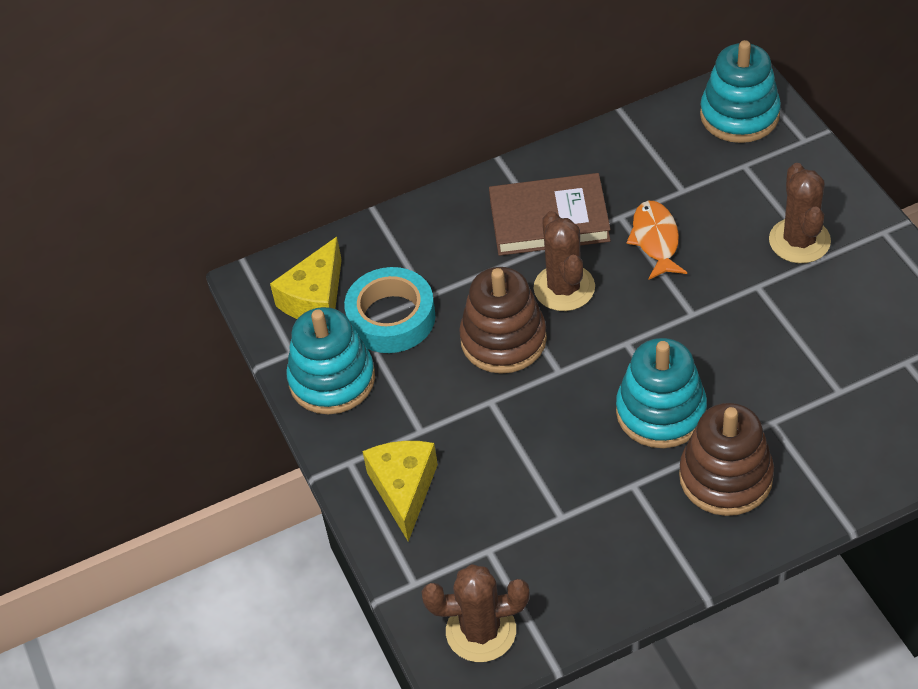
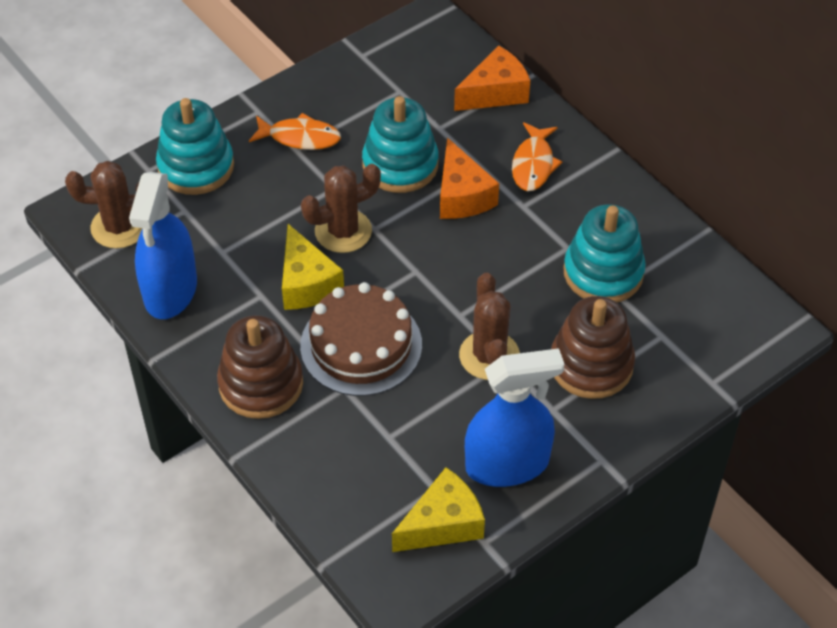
blue spray bottle: 0 -> 2
brown book: 1 -> 0
brown cake: 0 -> 1
orange cheese: 0 -> 2
orange fish: 1 -> 2
turquoise tape: 1 -> 0

